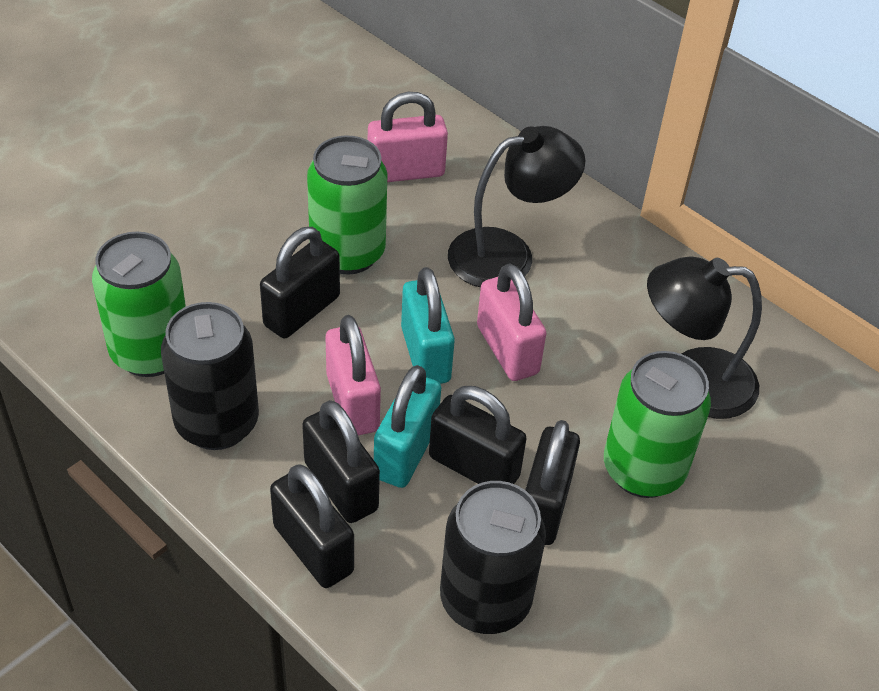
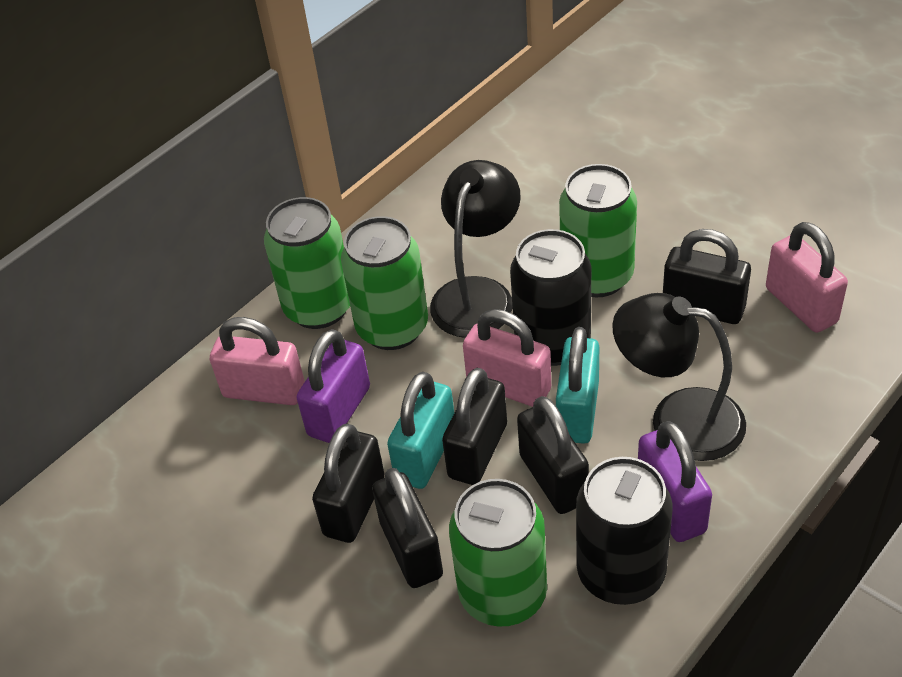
green can: 3 -> 4
purple padlock: 0 -> 2

